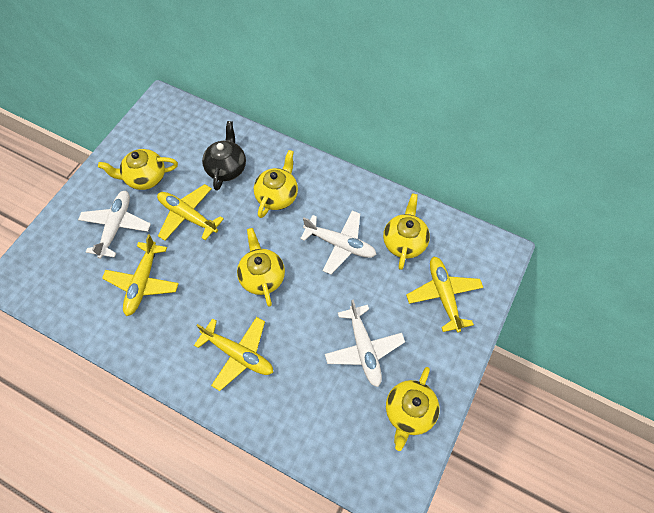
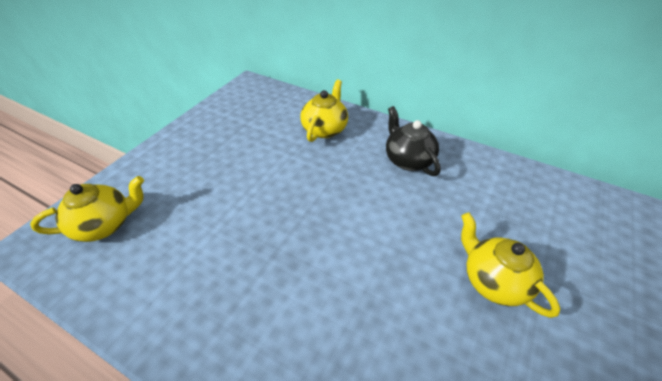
white plane: 3 -> 0
yellow plane: 4 -> 0
yellow teapot: 5 -> 3

